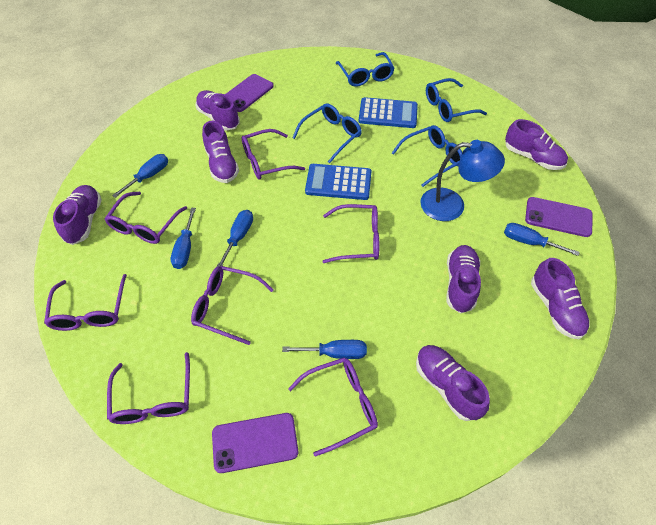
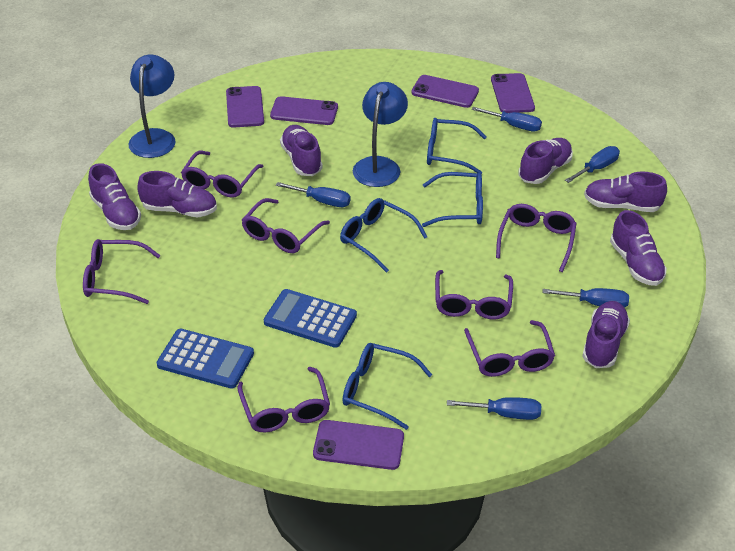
blue lamp: 1 -> 2
purple phone: 3 -> 5

